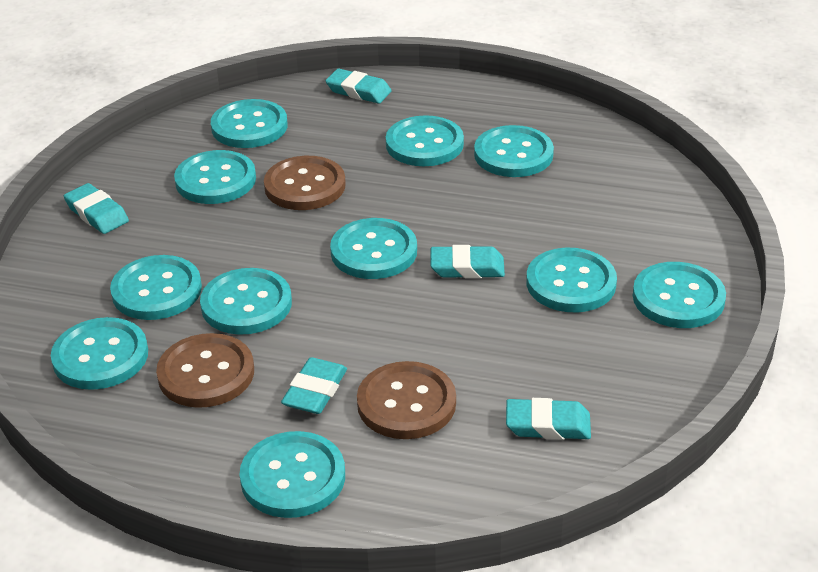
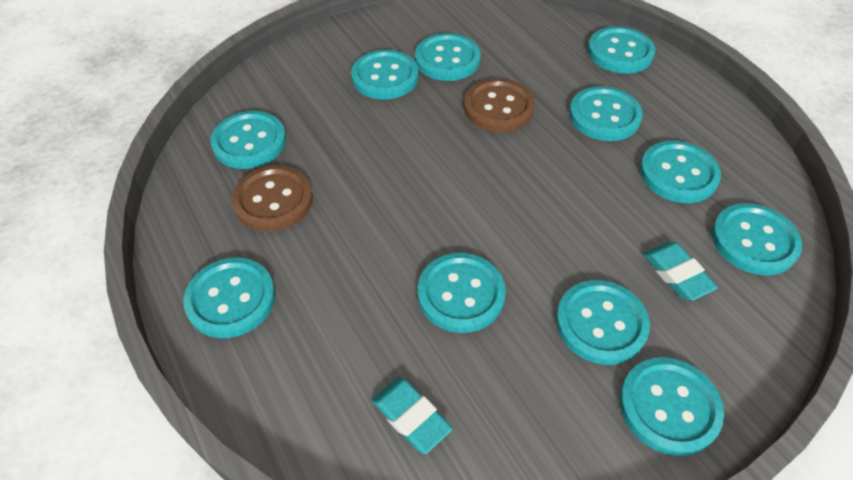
brown button: 3 -> 2
turquoise eraser: 5 -> 2

